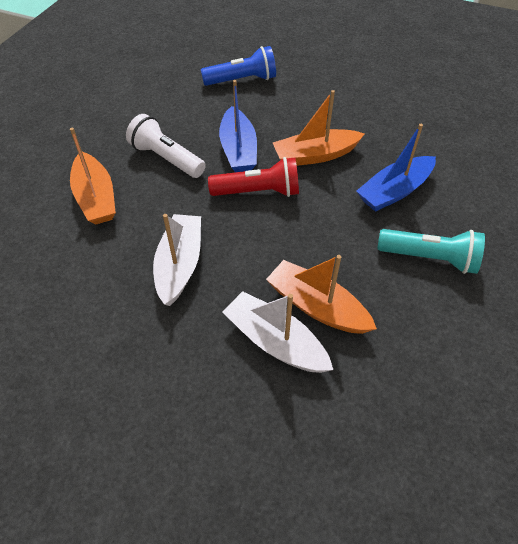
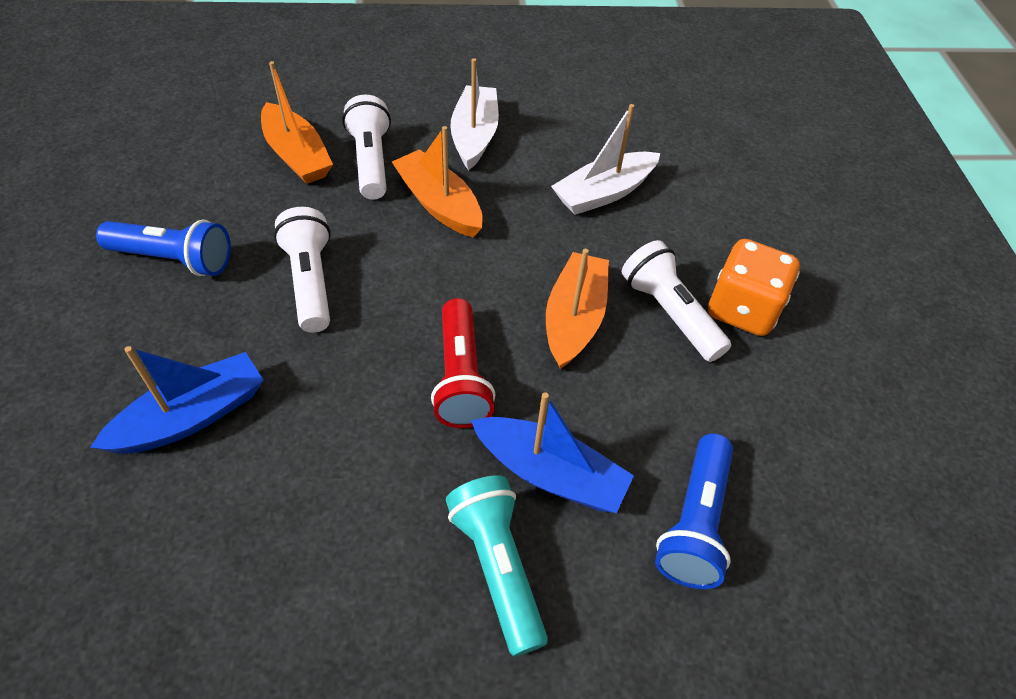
blue flashlight: 1 -> 2
orange dice: 0 -> 1
white flashlight: 1 -> 3

